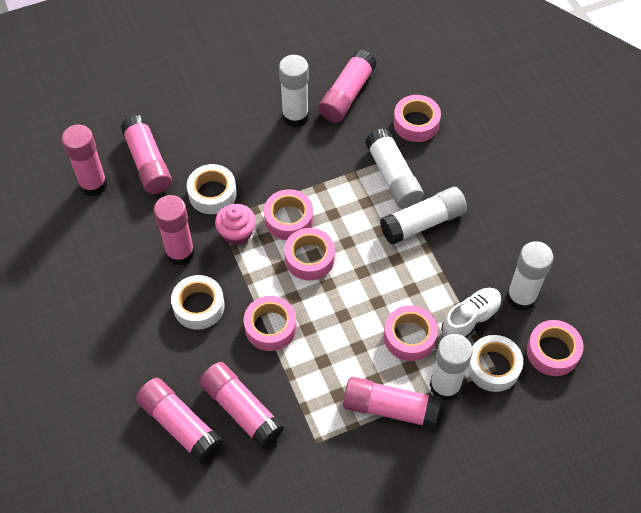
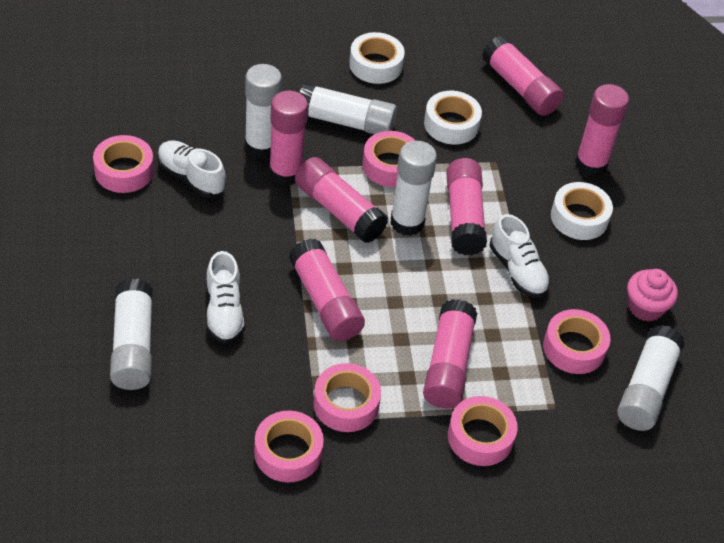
white shoe: 1 -> 3

